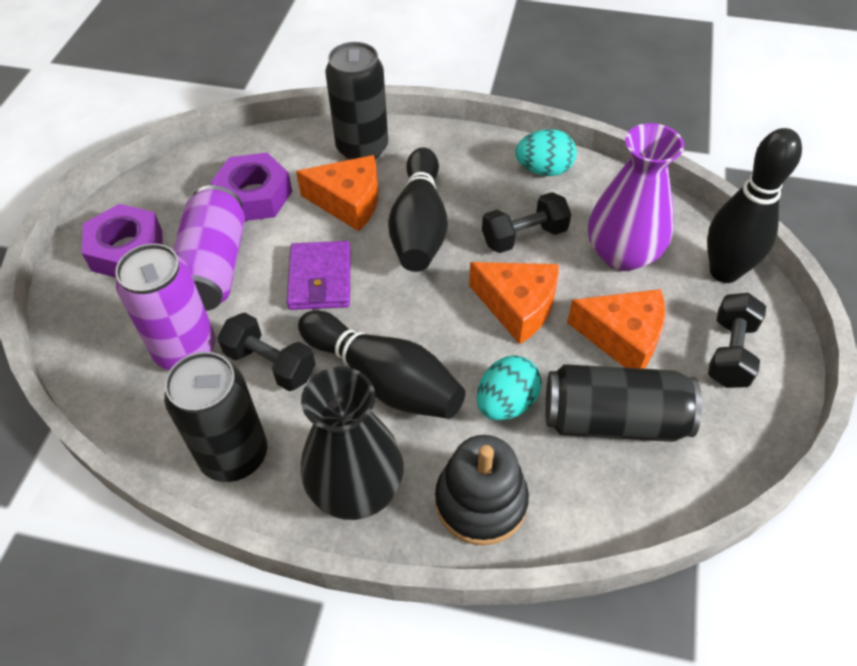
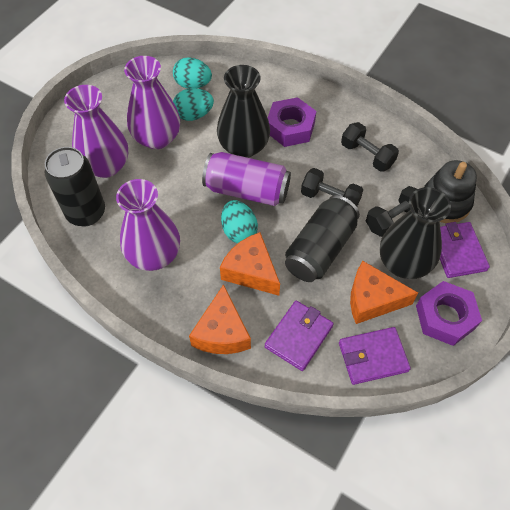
black bowling pin: 3 -> 0
black can: 3 -> 2
black vase: 1 -> 2
purple can: 2 -> 1
purple vase: 1 -> 3
purple wallet: 1 -> 3
turquoise egg: 2 -> 3

